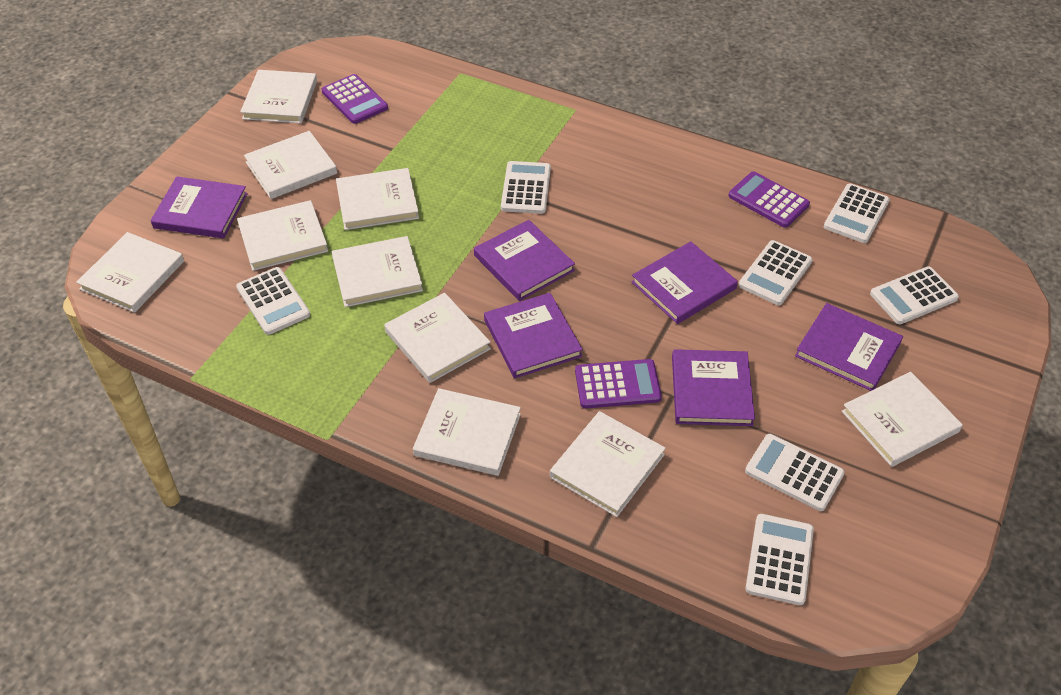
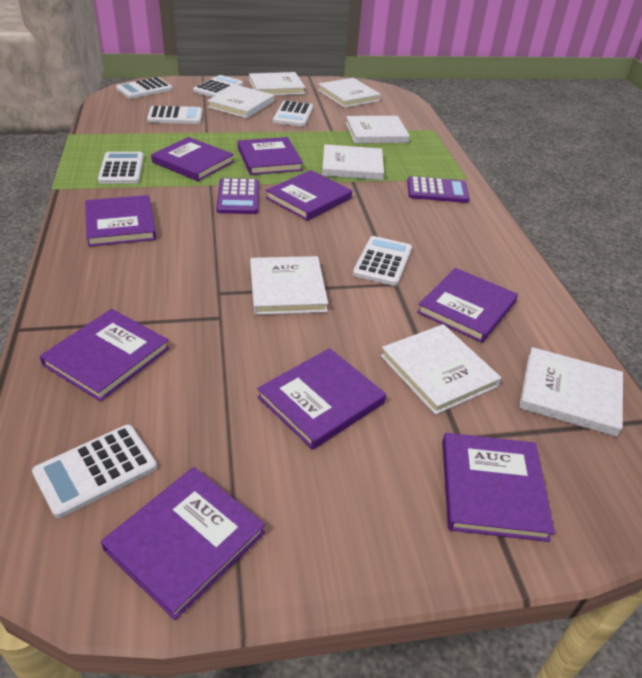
purple book: 6 -> 9
purple calculator: 3 -> 2
white book: 10 -> 8

